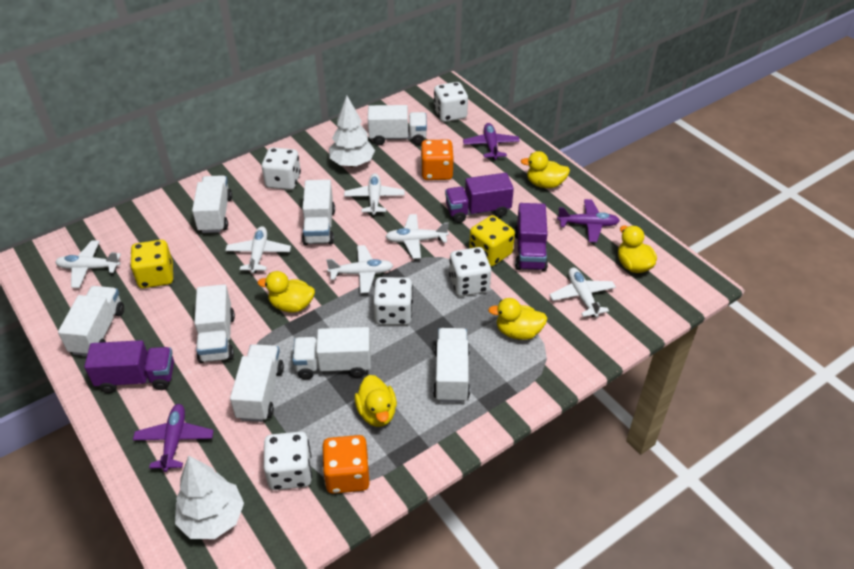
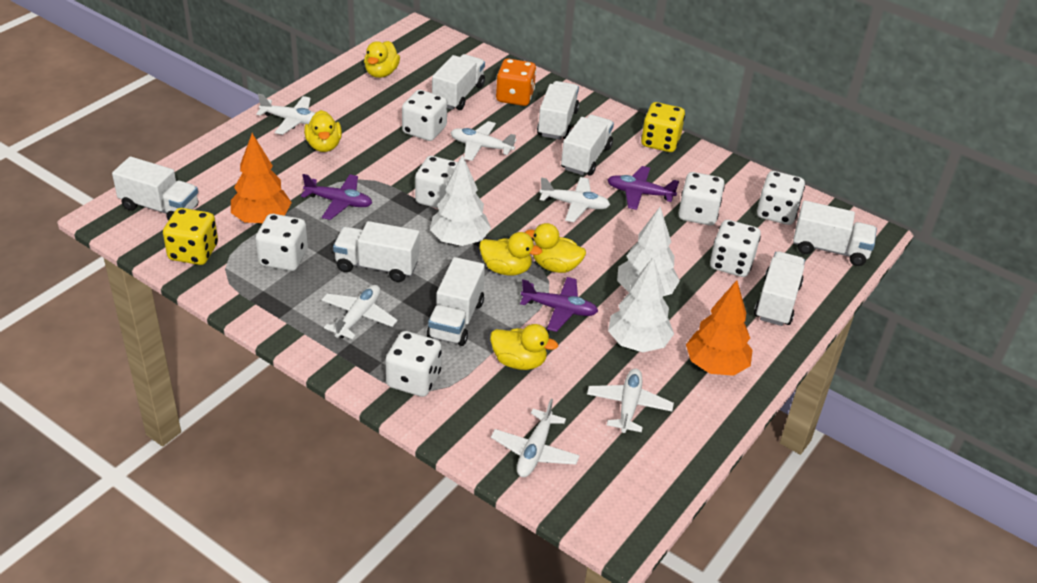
orange dice: 2 -> 1
orange tree: 0 -> 2
purple truck: 3 -> 0
white dice: 5 -> 7
white tree: 2 -> 3

